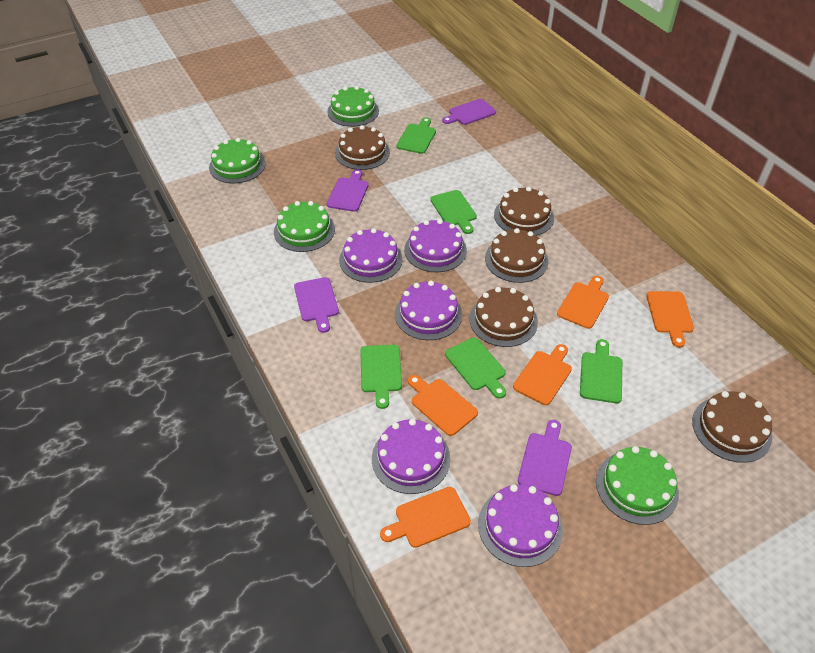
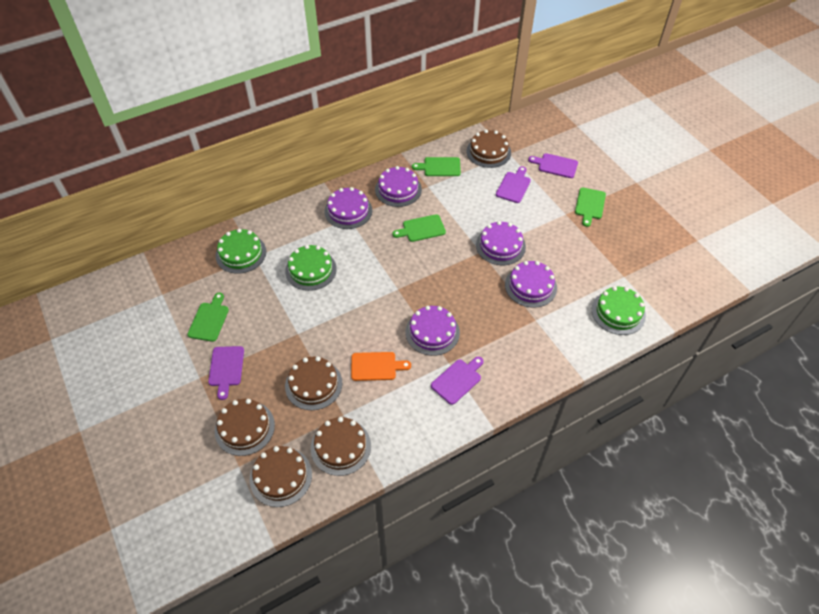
green cake: 4 -> 3
green cutting board: 5 -> 4
orange cutting board: 5 -> 1

